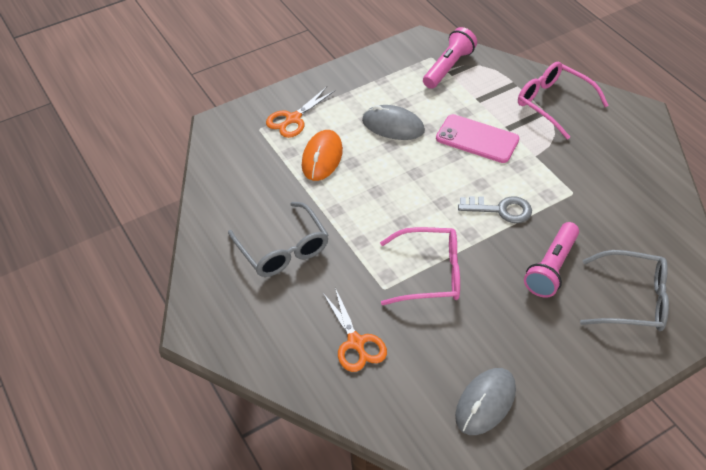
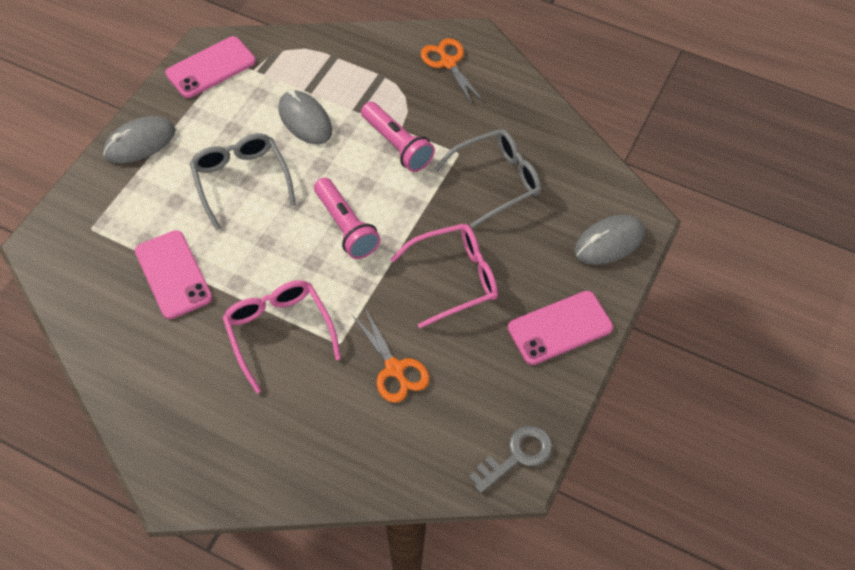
grey mouse: 2 -> 3
orange mouse: 1 -> 0
pink phone: 1 -> 3

